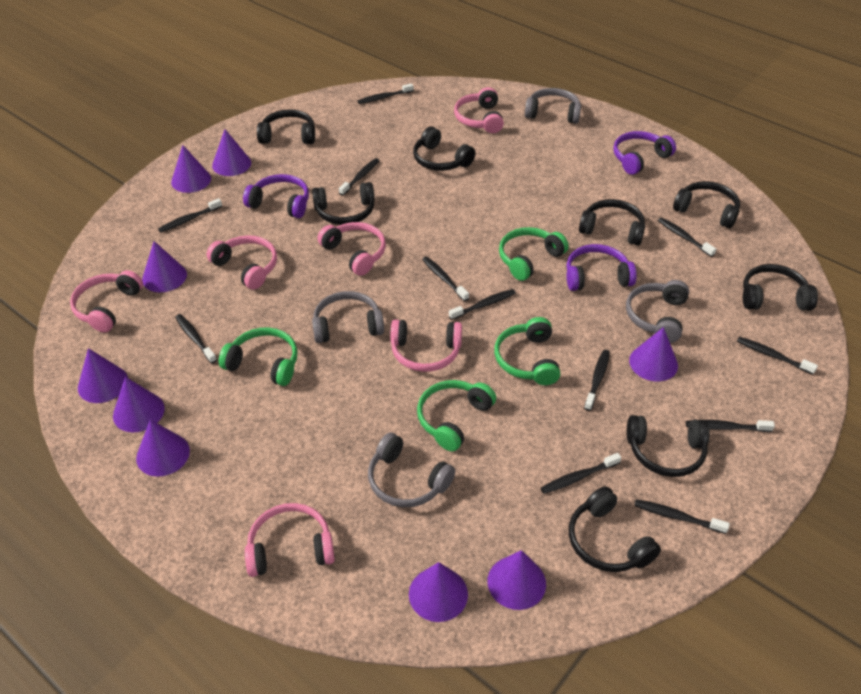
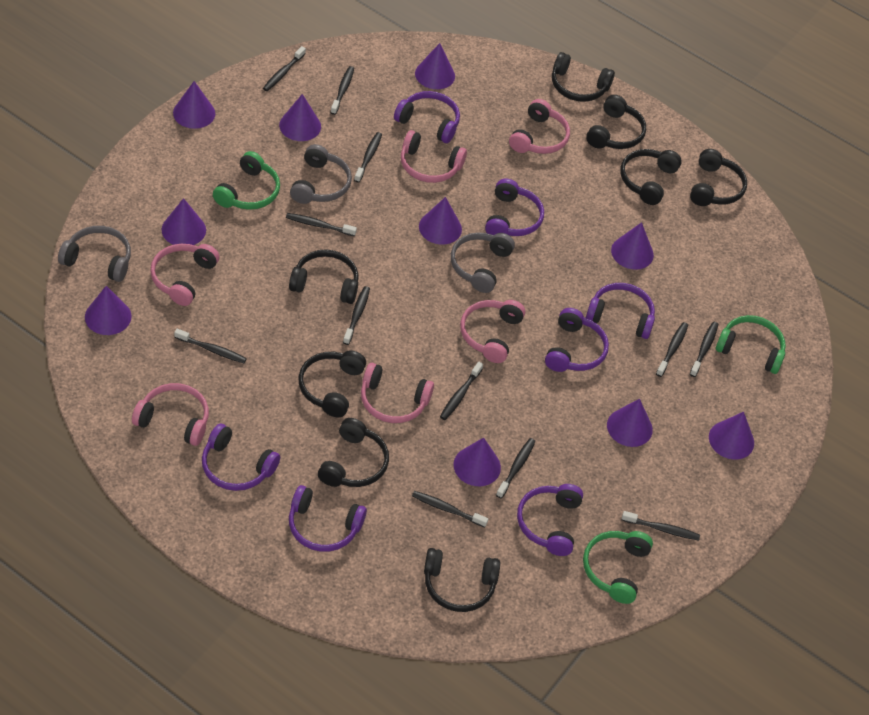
green headphones: 4 -> 3
grey headphones: 4 -> 3
purple cone: 9 -> 10
purple headphones: 3 -> 7

